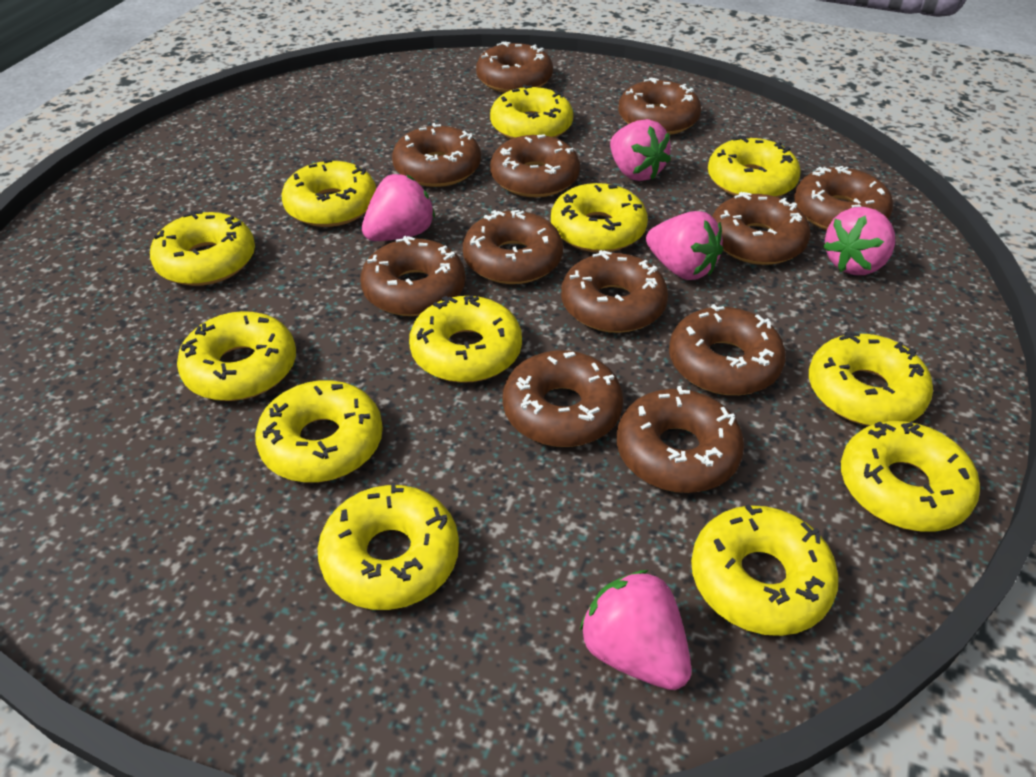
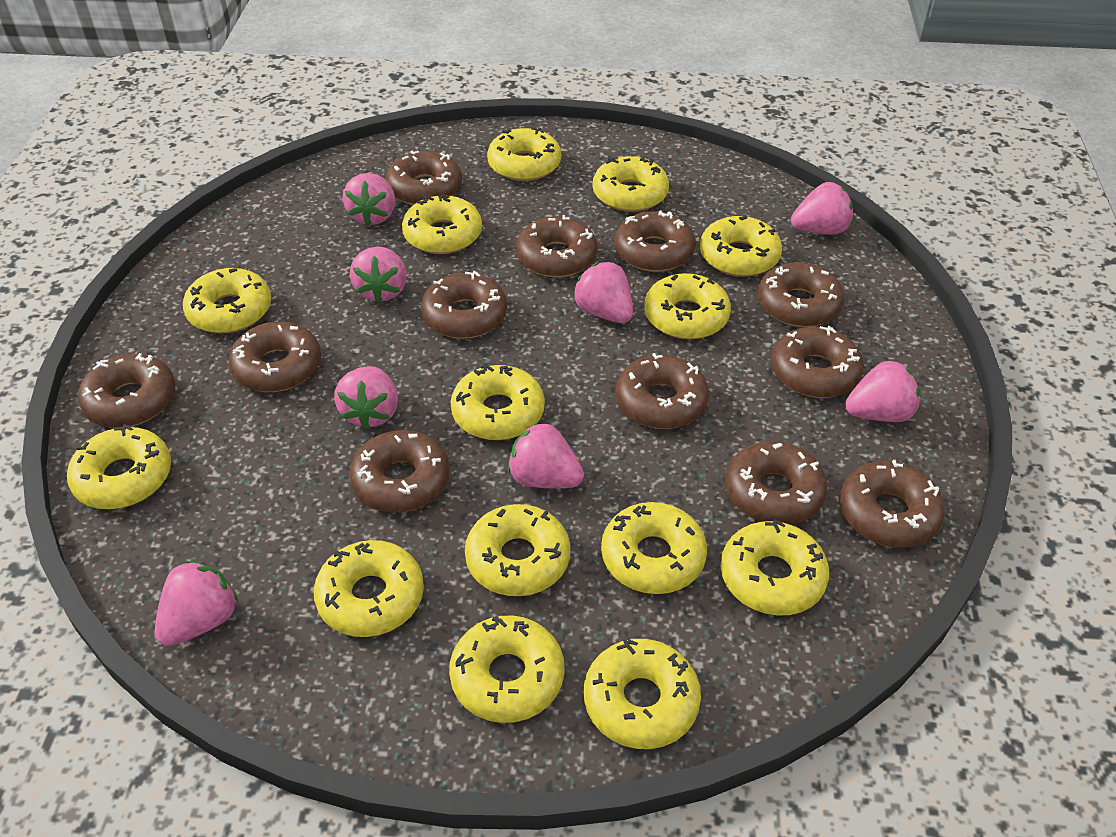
pink strawberry: 5 -> 8
yellow donut: 12 -> 14

